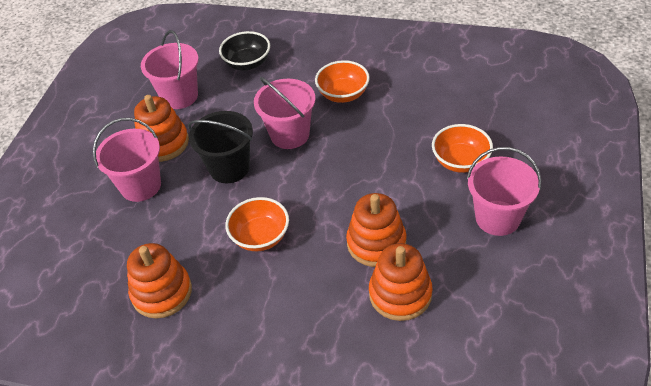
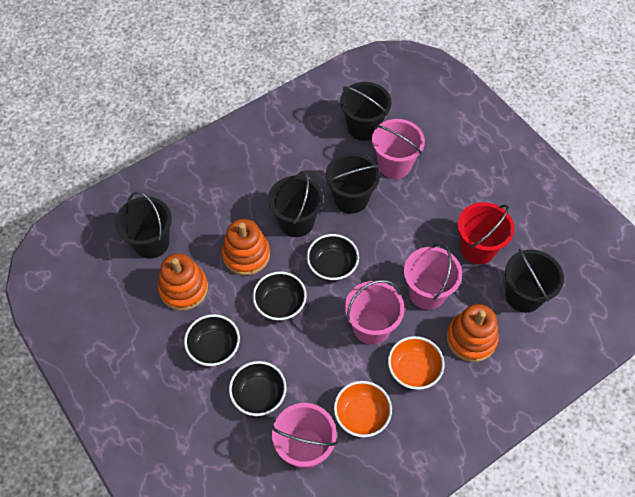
black bowl: 1 -> 4
black bucket: 1 -> 5
orange bowl: 3 -> 2
orange stacking toy: 4 -> 3
red bucket: 0 -> 1

